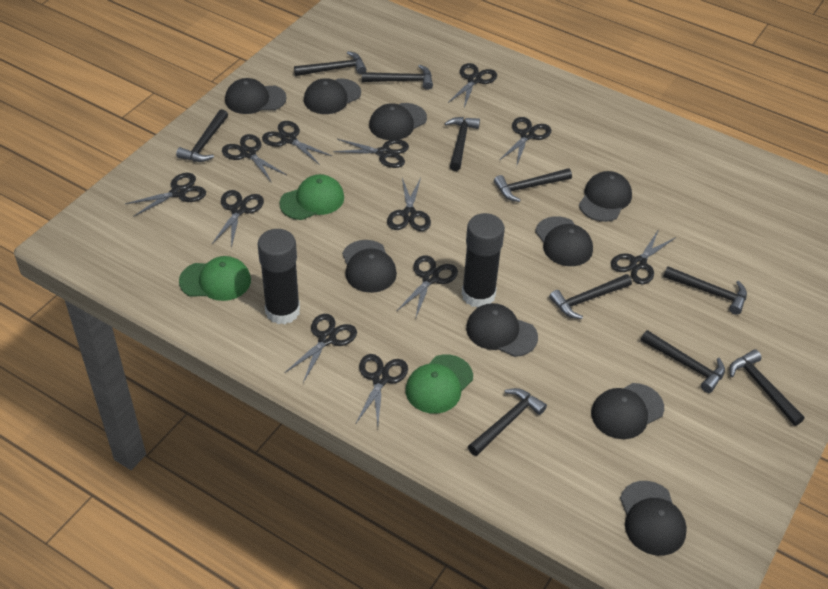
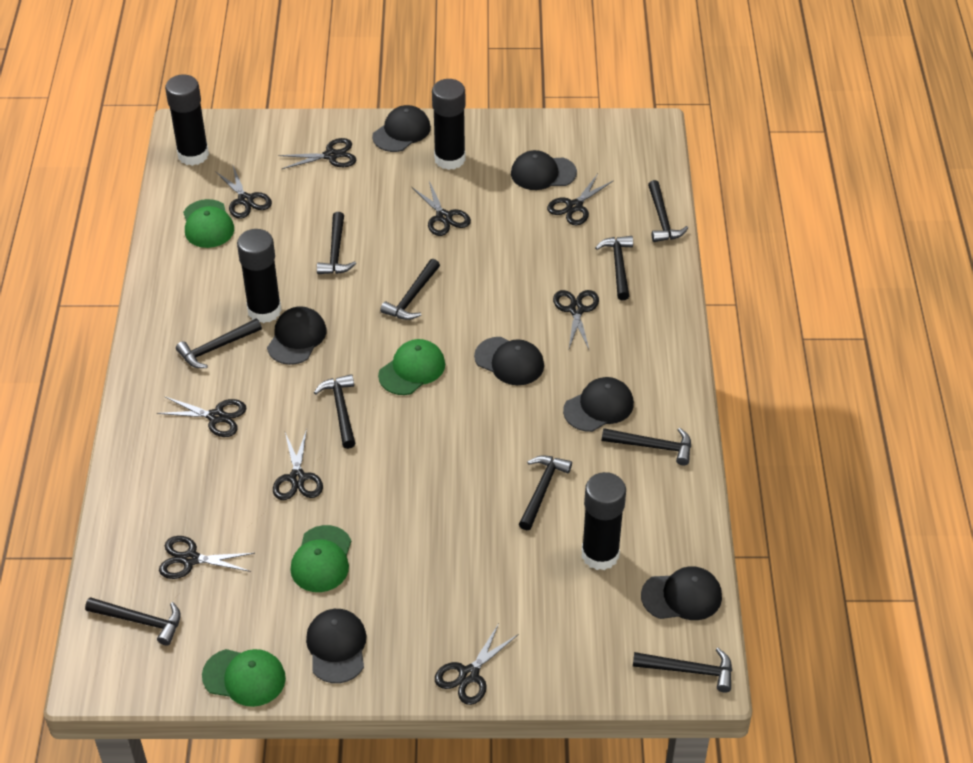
black cap: 9 -> 7
black glue stick: 2 -> 4
black scissors: 12 -> 9
green cap: 3 -> 4

